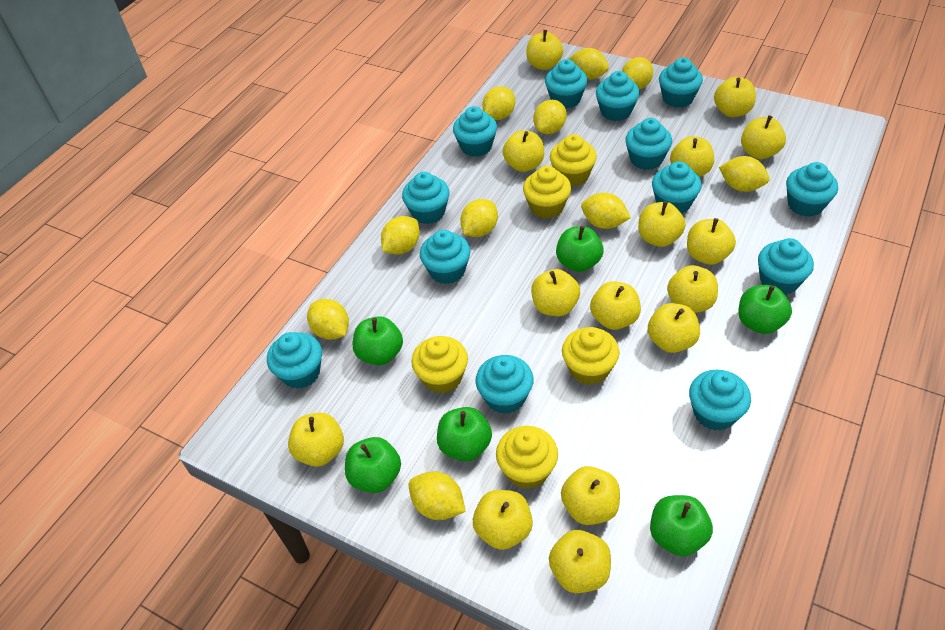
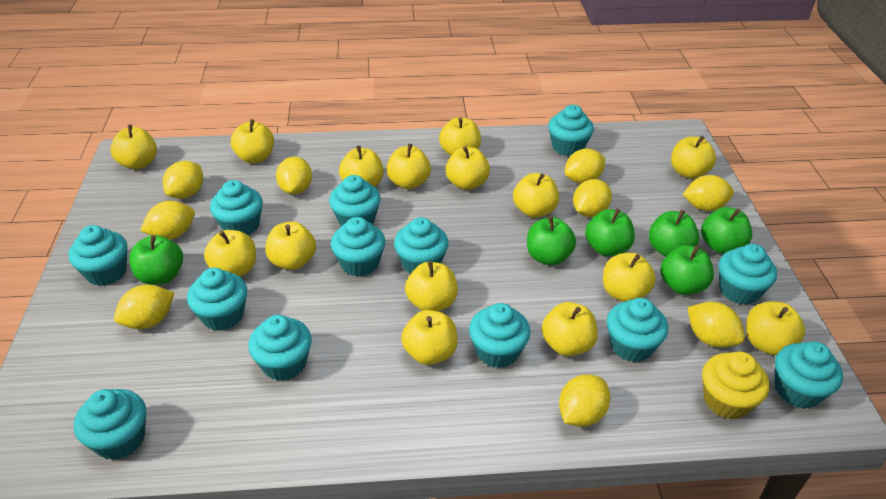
yellow cupcake: 5 -> 1
yellow lemon: 10 -> 9

